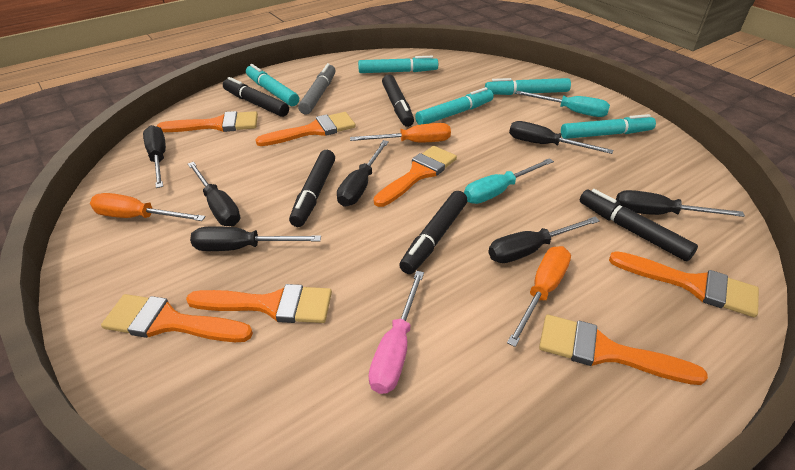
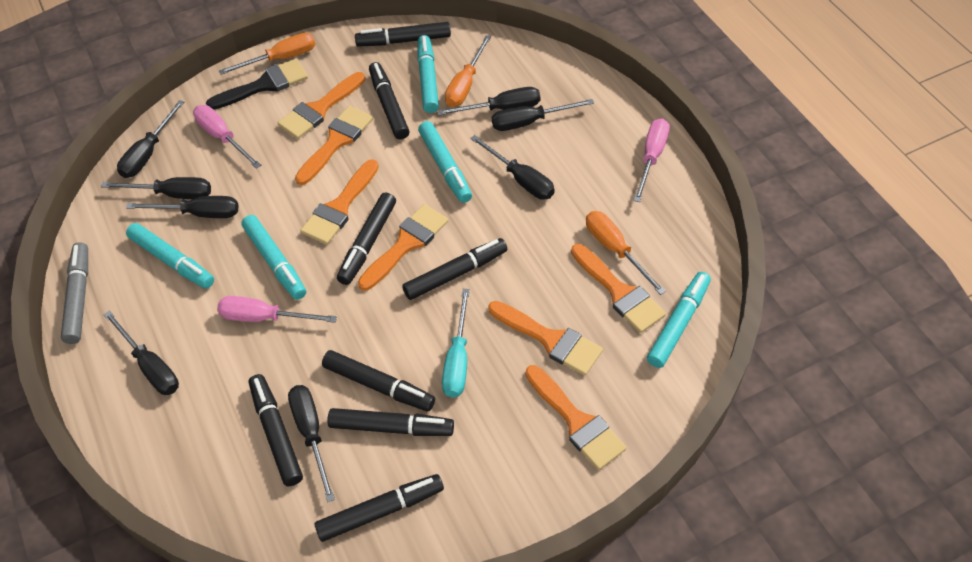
black brush: 0 -> 1
black marker: 5 -> 8
black screwdriver: 7 -> 8
pink screwdriver: 1 -> 3
turquoise screwdriver: 2 -> 1

